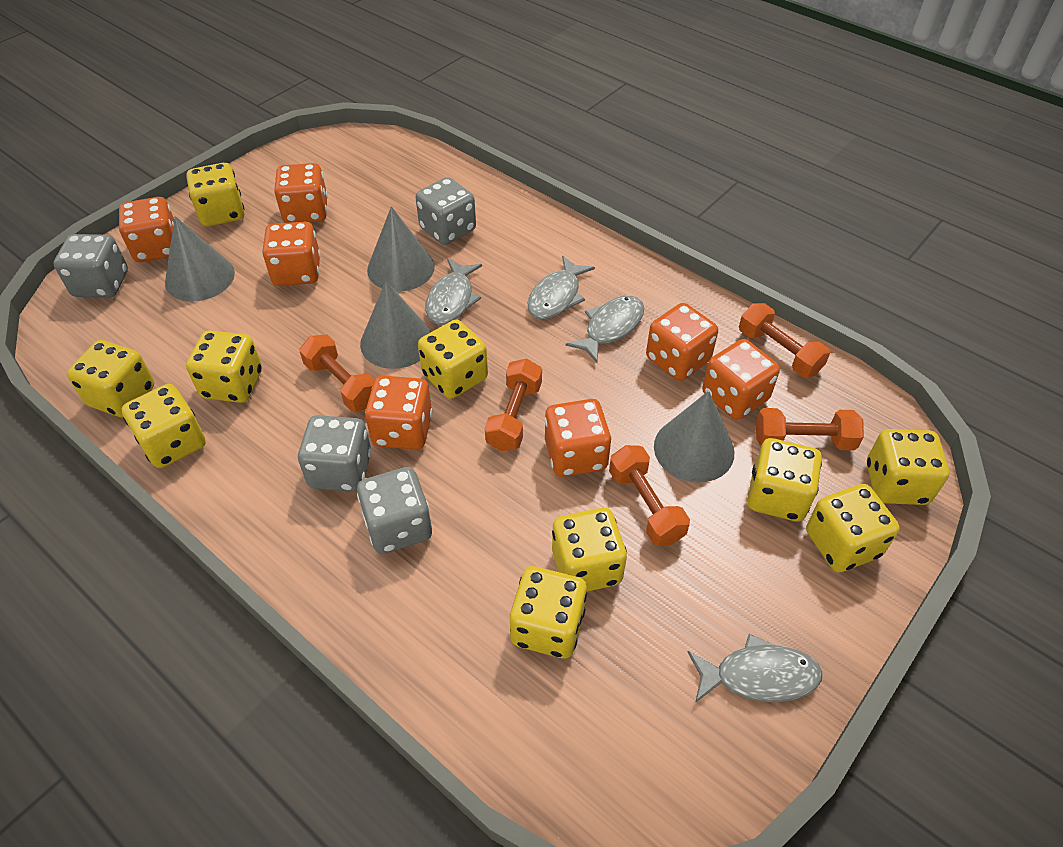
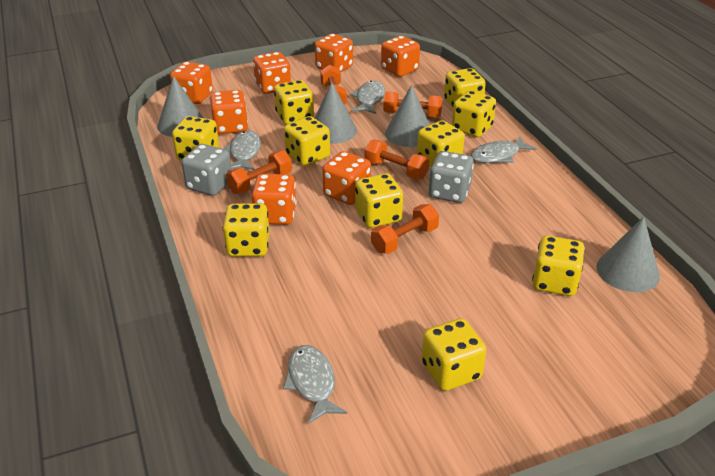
grey dice: 4 -> 2

